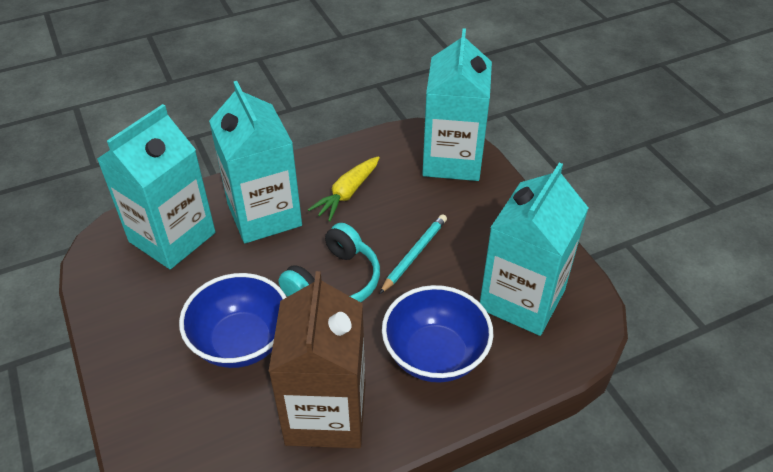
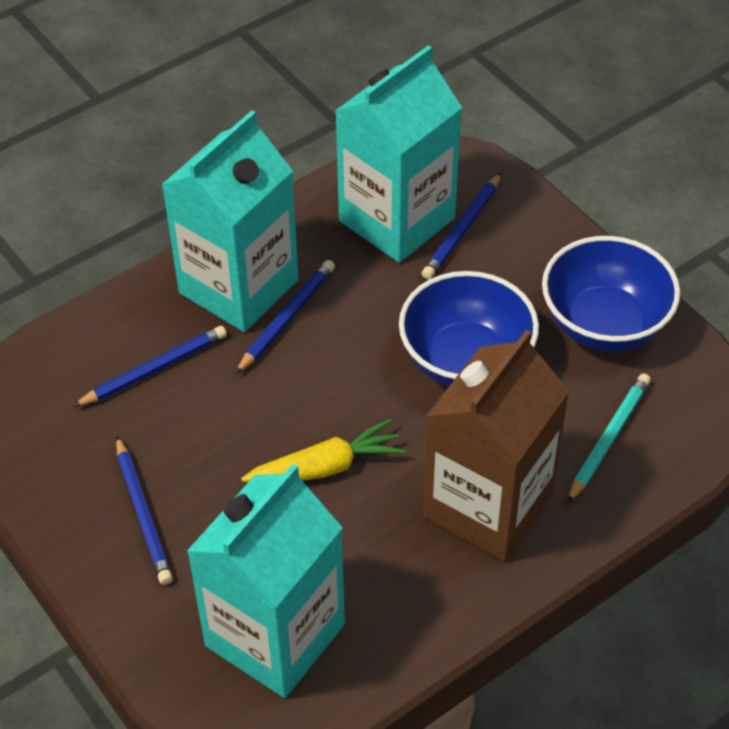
blue pencil: 0 -> 4
turquoise carton: 4 -> 3
turquoise headphones: 1 -> 0

